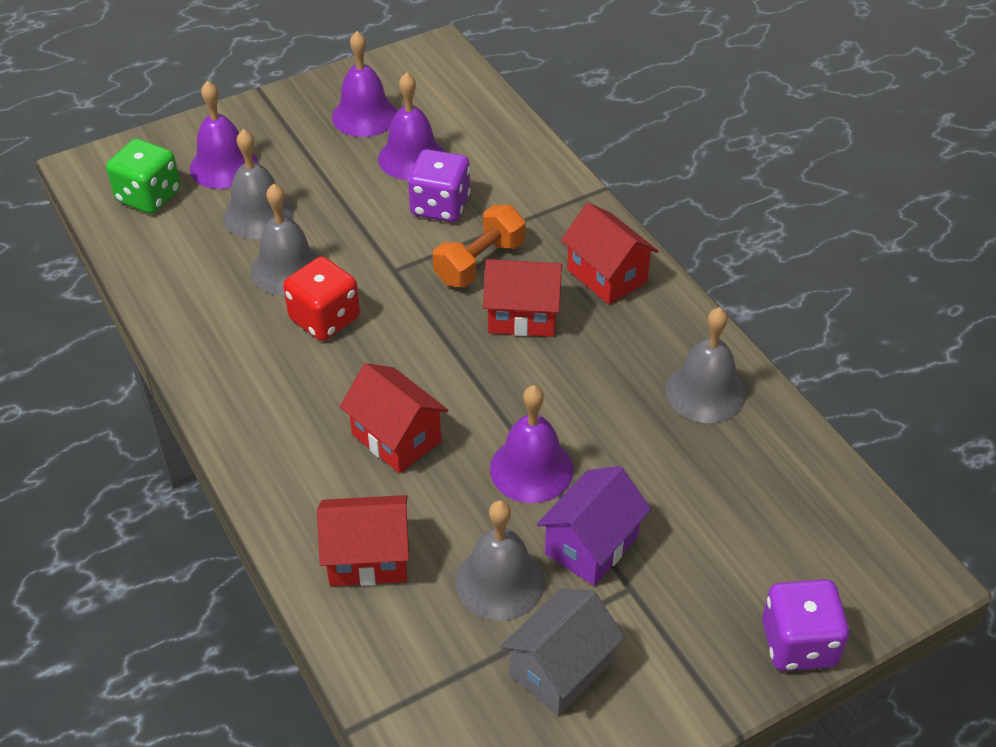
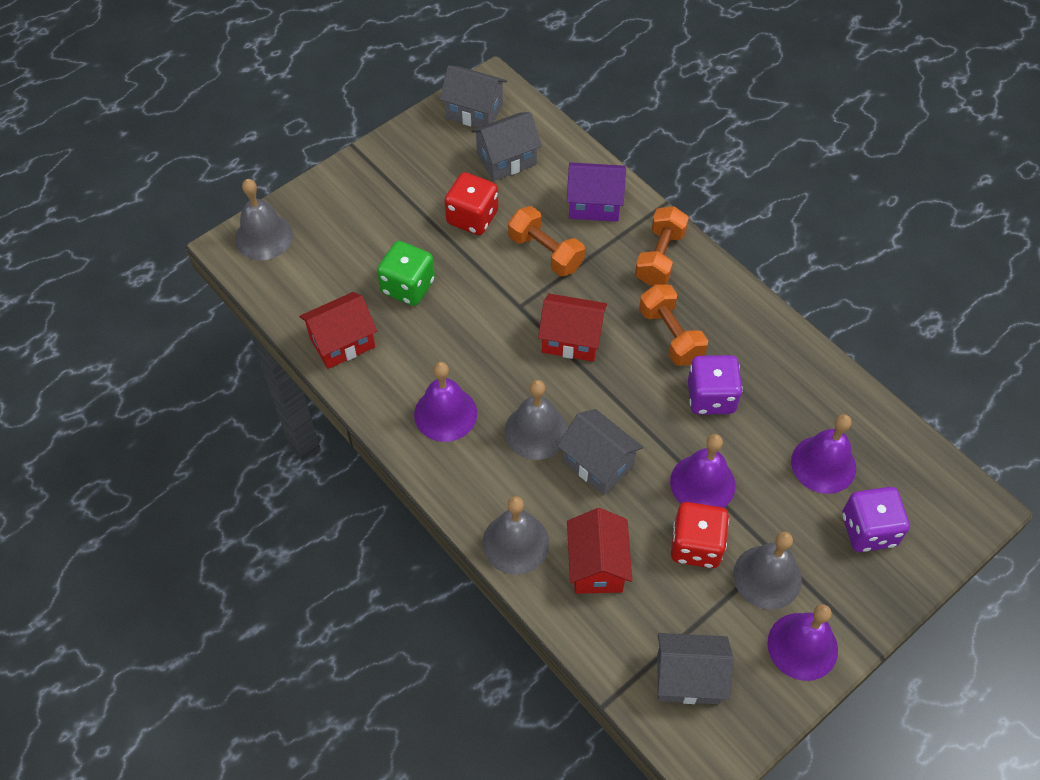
grey house: 1 -> 4
orange dumbbell: 1 -> 3
red dice: 1 -> 2
red house: 4 -> 3

